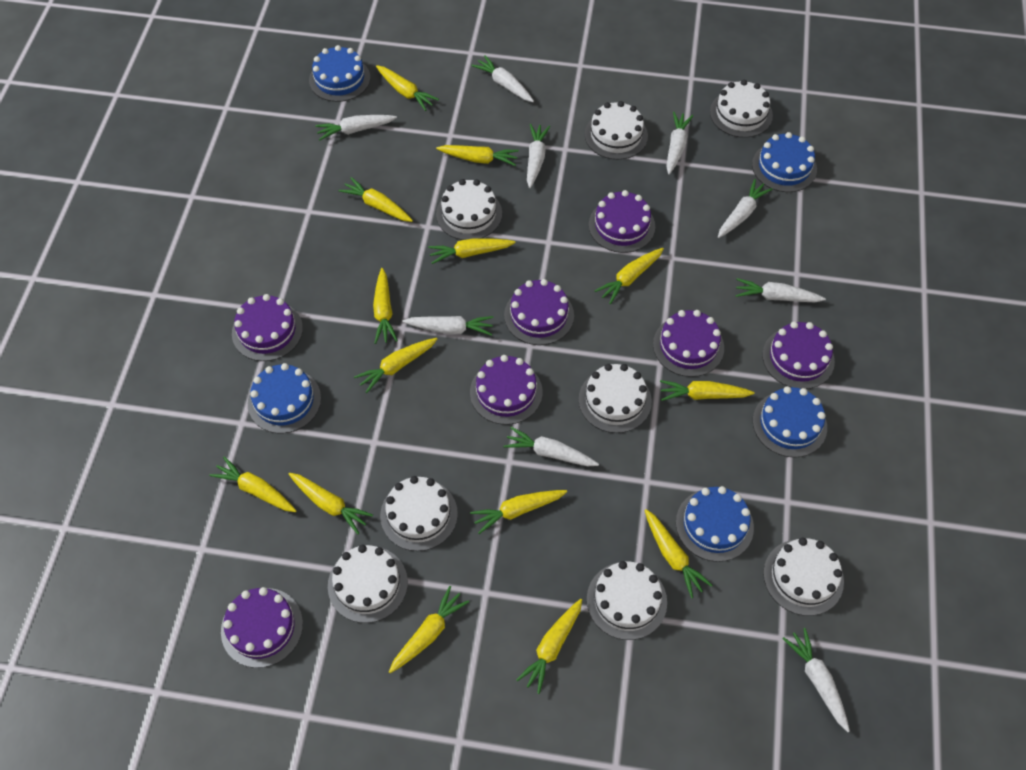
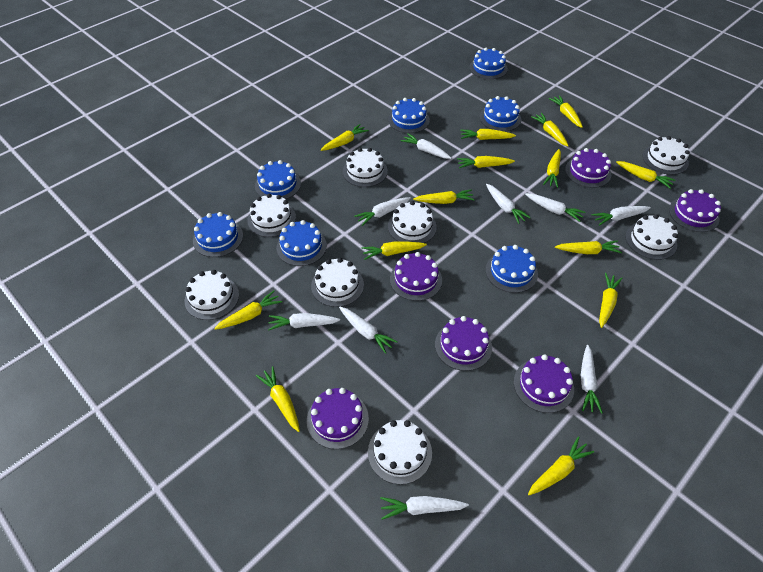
blue cake: 5 -> 7
purple cake: 7 -> 6

